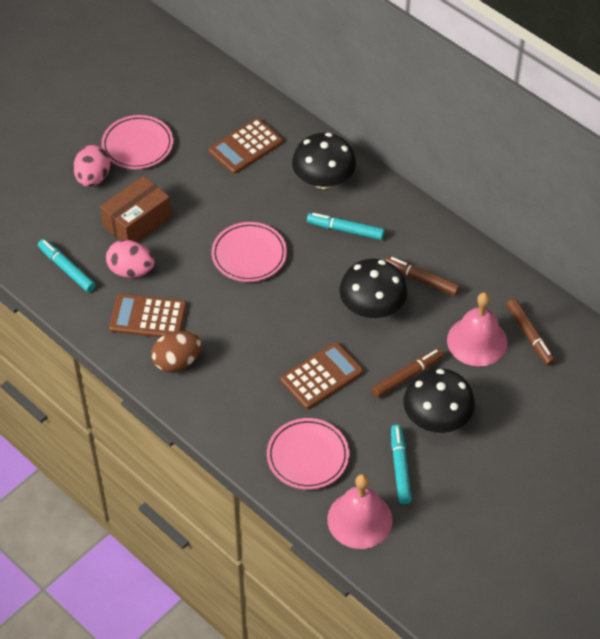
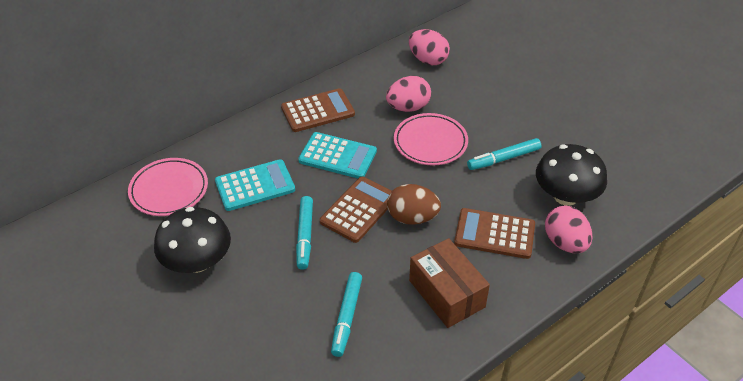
black mushroom: 3 -> 2
brown marker: 3 -> 0
pink bell: 2 -> 0
pink egg: 2 -> 3
pink plate: 3 -> 2
turquoise calculator: 0 -> 2

